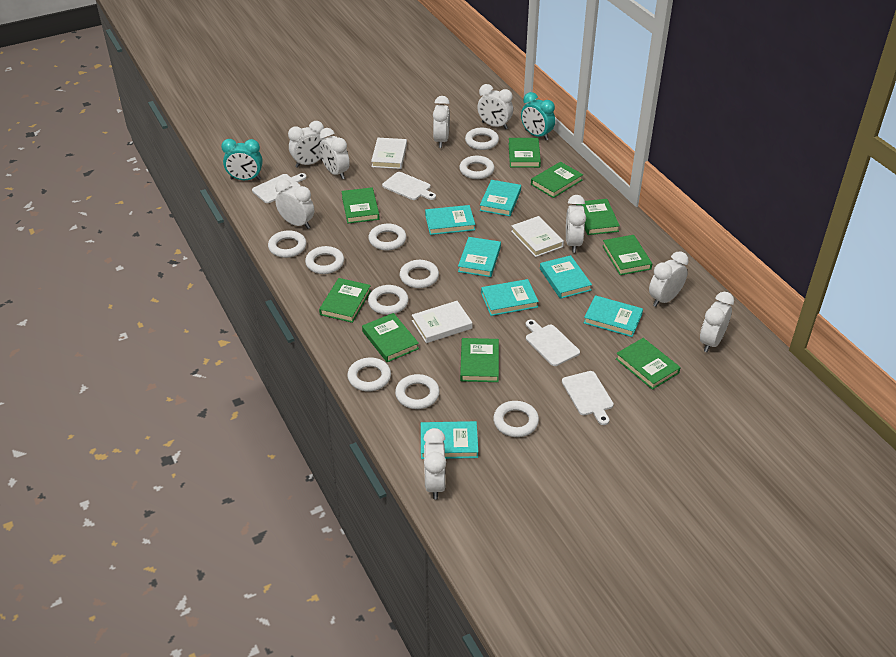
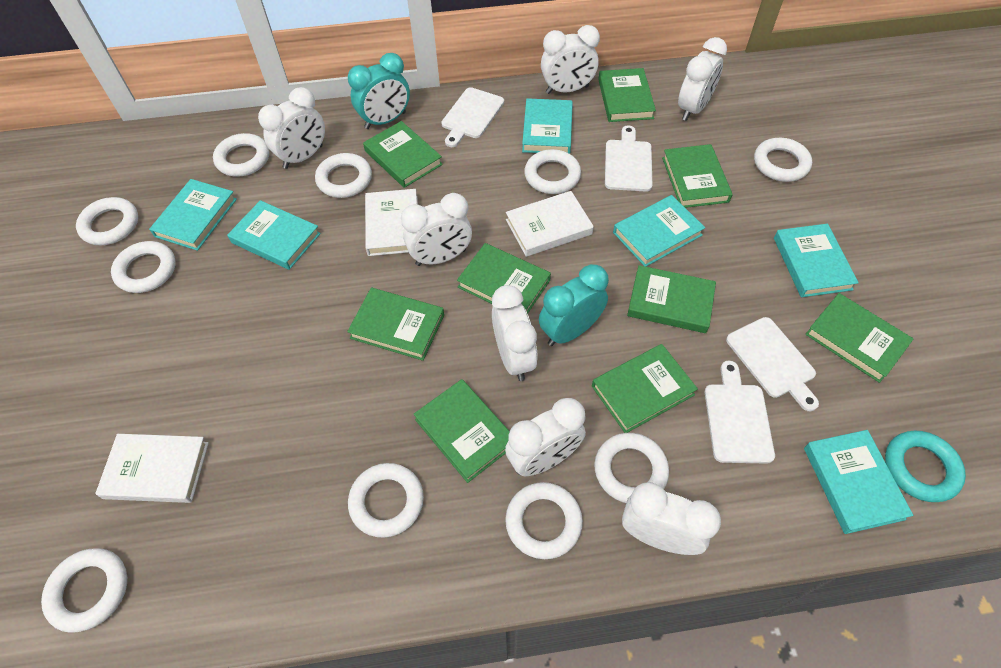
turquoise book: 7 -> 6
turquoise ring: 0 -> 1
white clock: 9 -> 7

